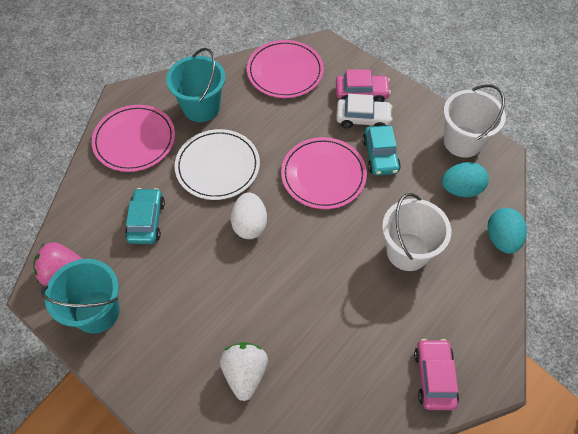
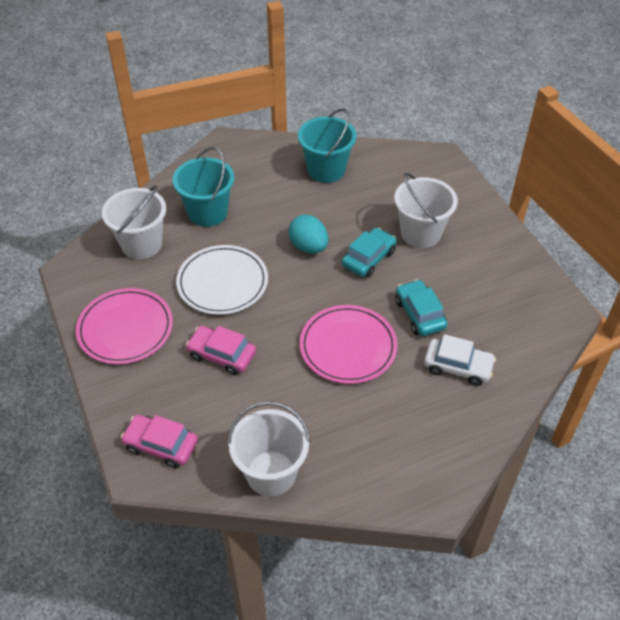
pink plate: 3 -> 2
pink strawberry: 1 -> 0
turquoise egg: 2 -> 1
white bucket: 2 -> 3
white egg: 1 -> 0
white strawberry: 1 -> 0

